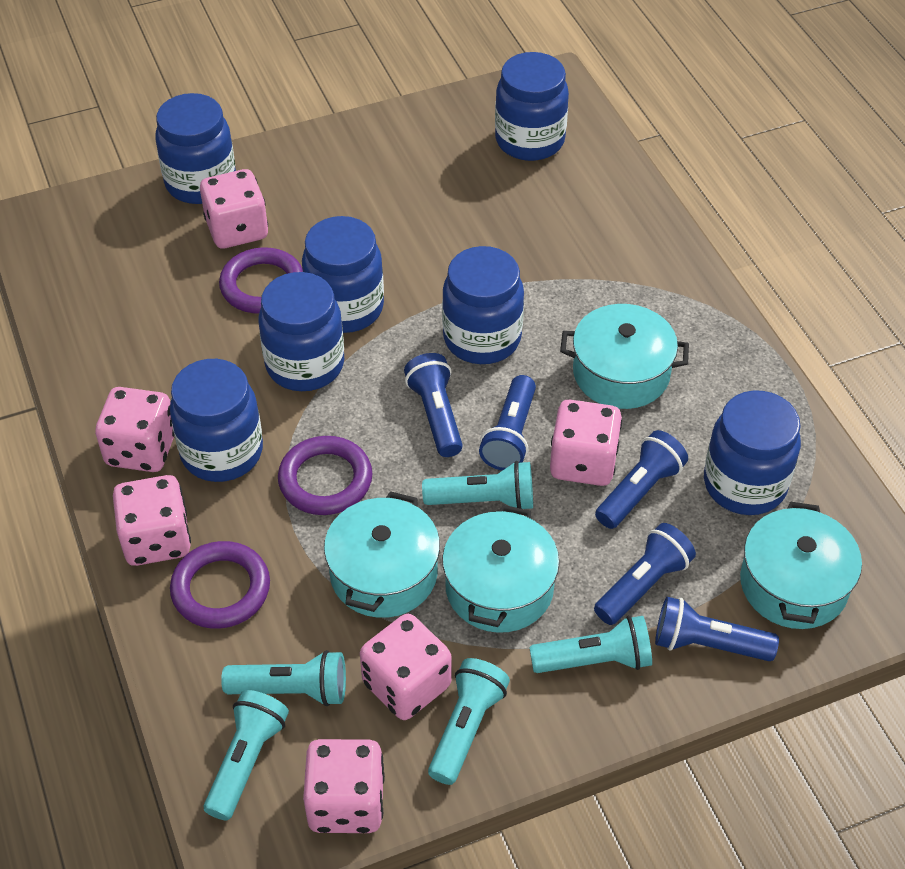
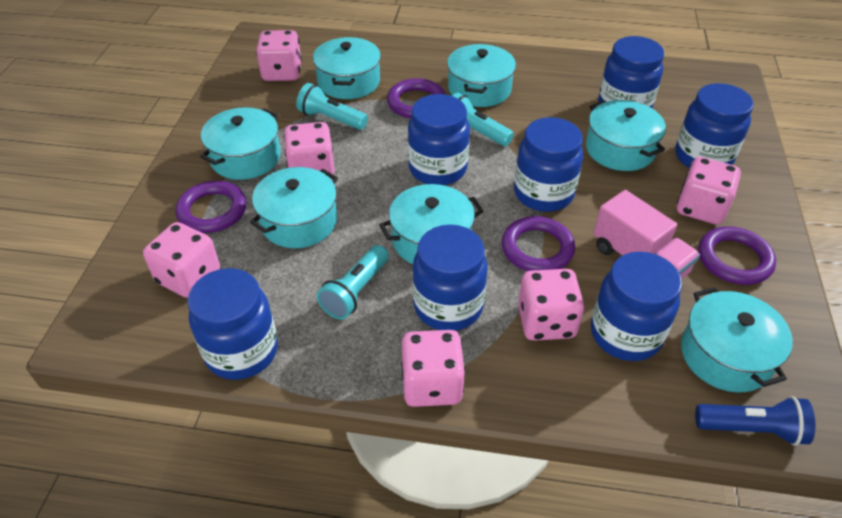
blue flashlight: 5 -> 1
pink truck: 0 -> 1
purple ring: 3 -> 4
turquoise flashlight: 5 -> 3
turquoise pot: 4 -> 7

